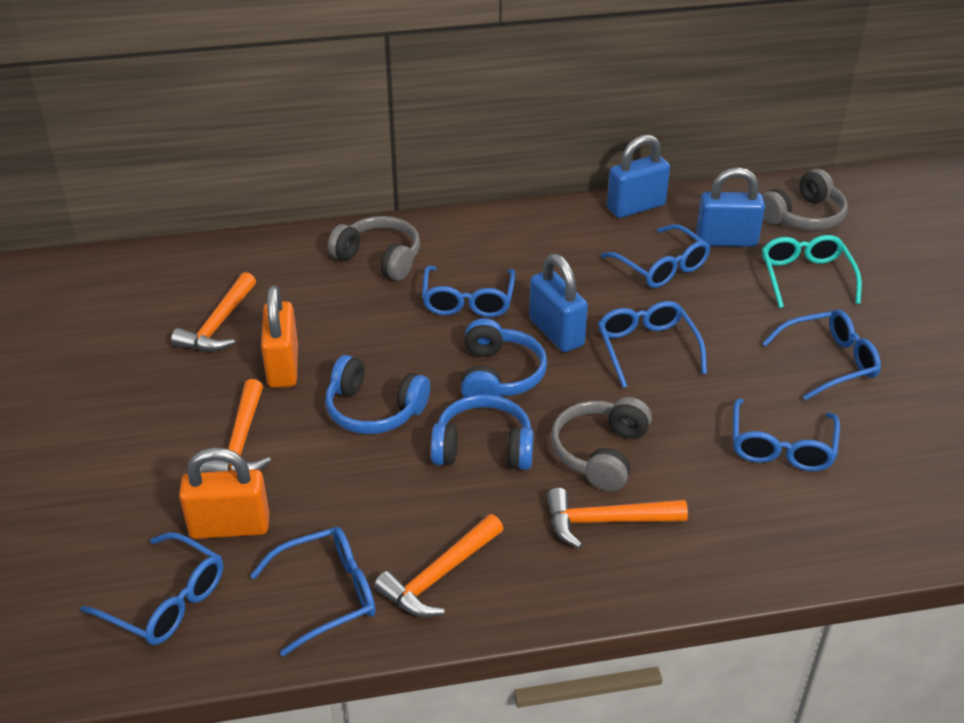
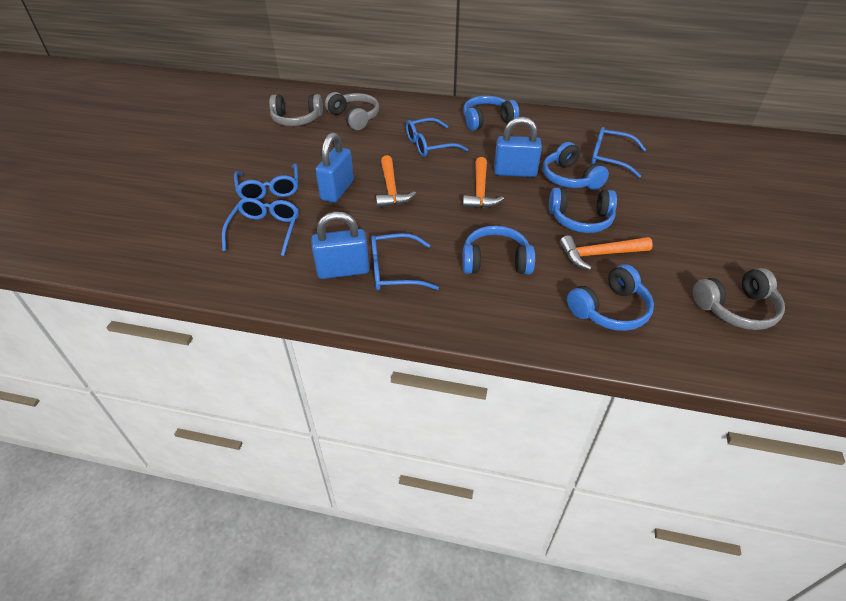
blue glasses: 7 -> 5
blue headphones: 3 -> 5
orange hammer: 4 -> 3
orange padlock: 2 -> 0
turquoise glasses: 1 -> 0

